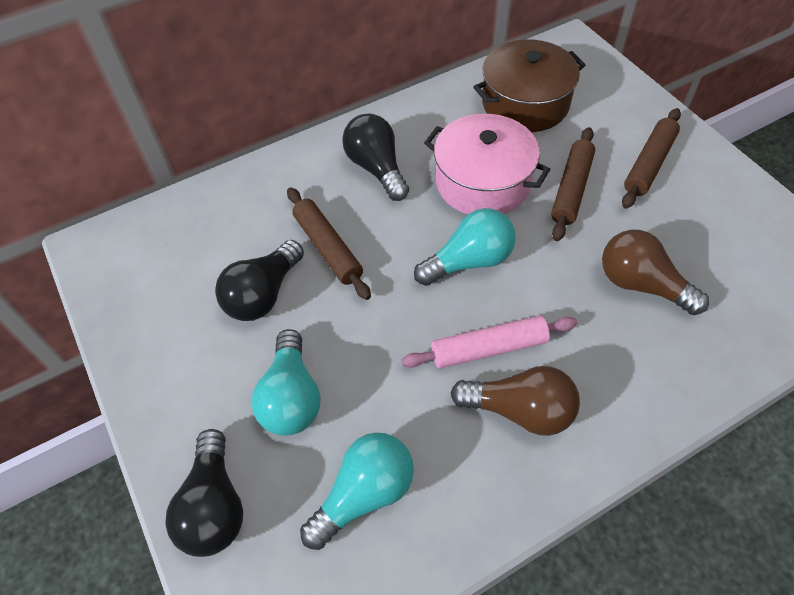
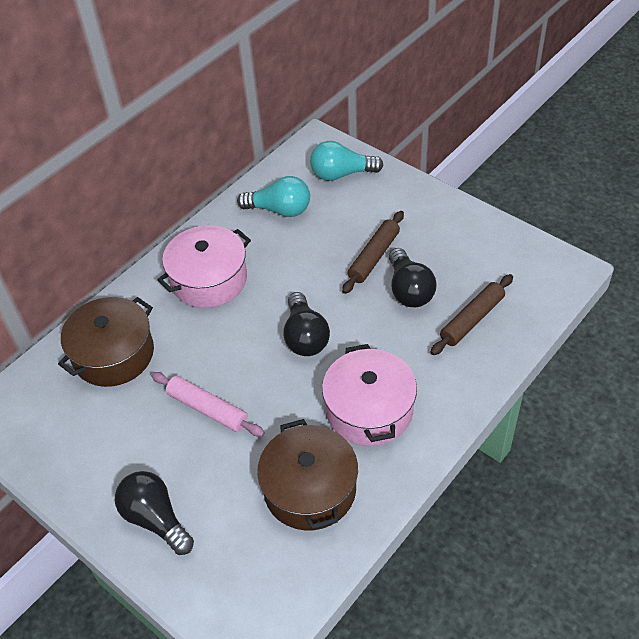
brown light bulb: 2 -> 0
brown pot: 1 -> 2
brown rolling pin: 3 -> 2
pink pot: 1 -> 2
turquoise light bulb: 3 -> 2

